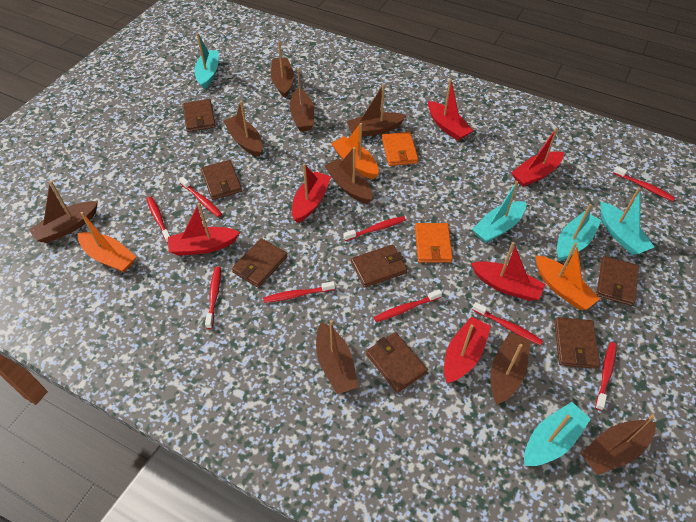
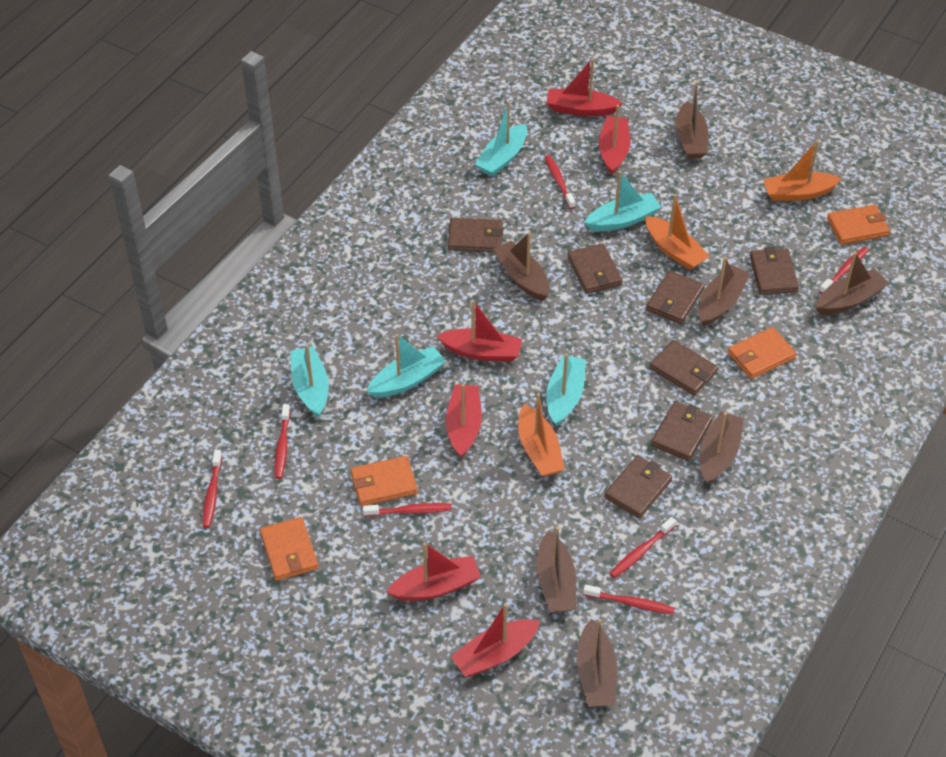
brown boat: 9 -> 7
orange wallet: 2 -> 4
red toothbrush: 9 -> 7

